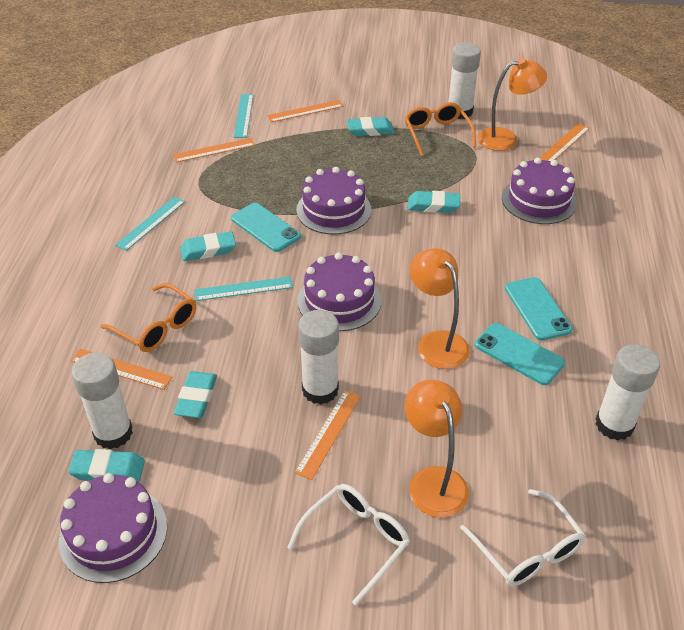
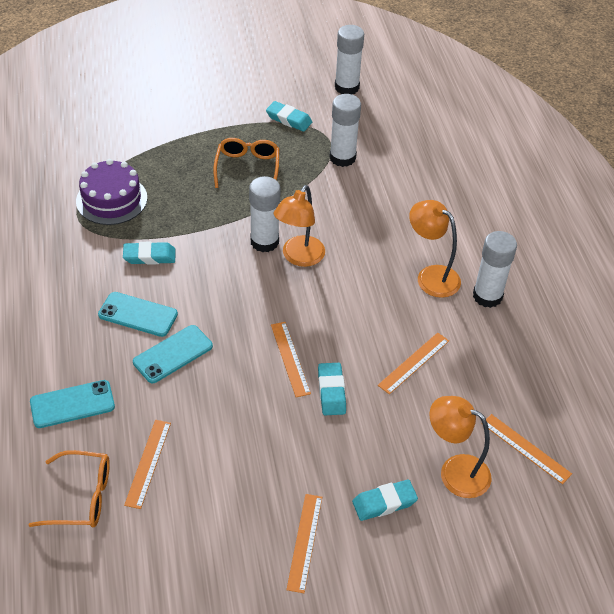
purple cake: 4 -> 1
turquoise eraser: 5 -> 4
turquoise ruler: 3 -> 0
white glasses: 2 -> 0

